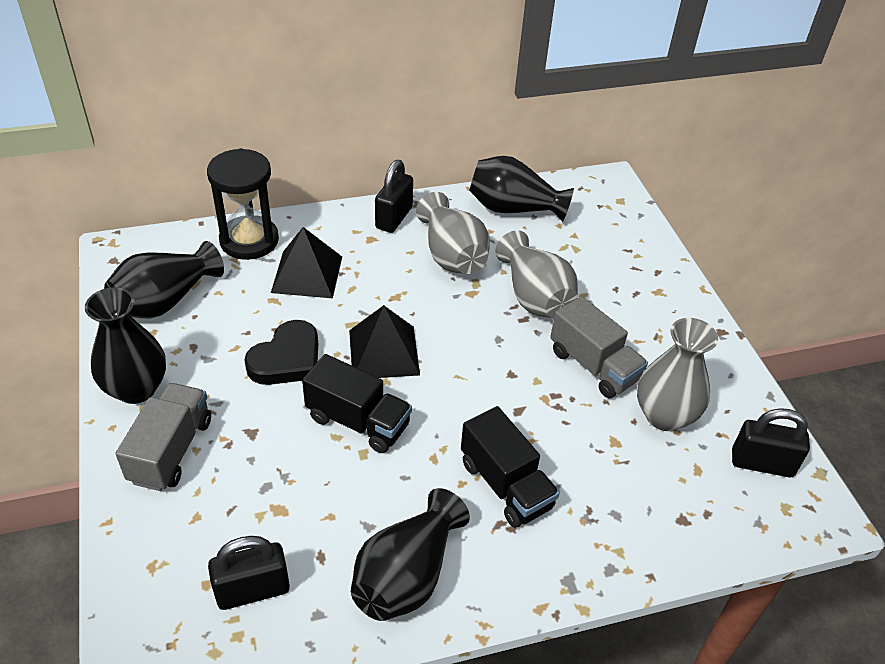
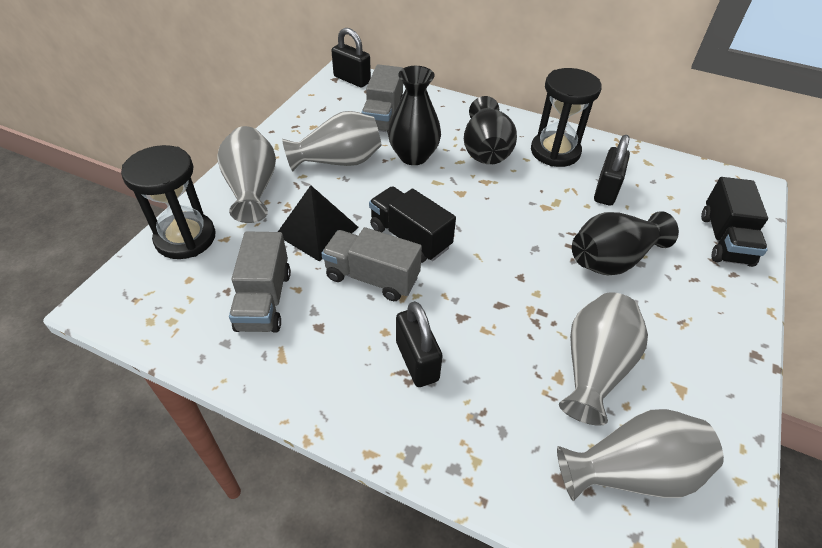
black heart: 1 -> 0
black hourglass: 1 -> 2
black pyramid: 2 -> 1
black vase: 4 -> 3
grey truck: 2 -> 3
grey vase: 3 -> 4

